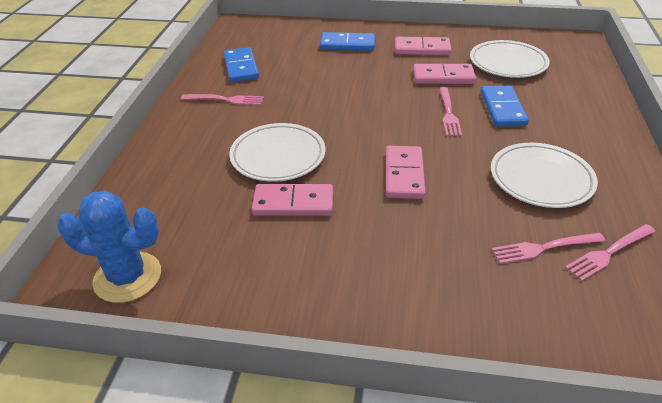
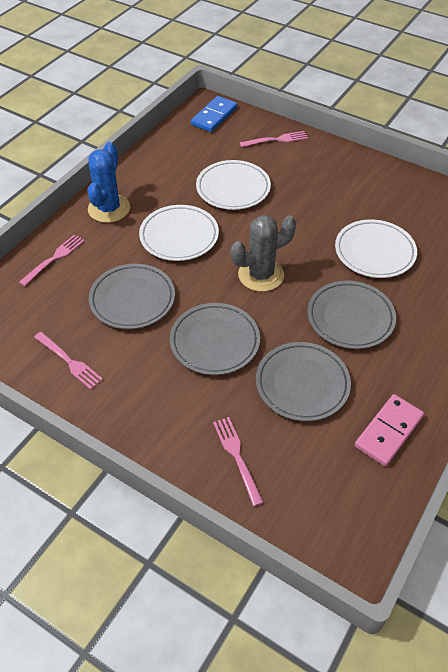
blue domino: 3 -> 1
grey cactus: 0 -> 1
grey plate: 0 -> 4
pink domino: 4 -> 1

